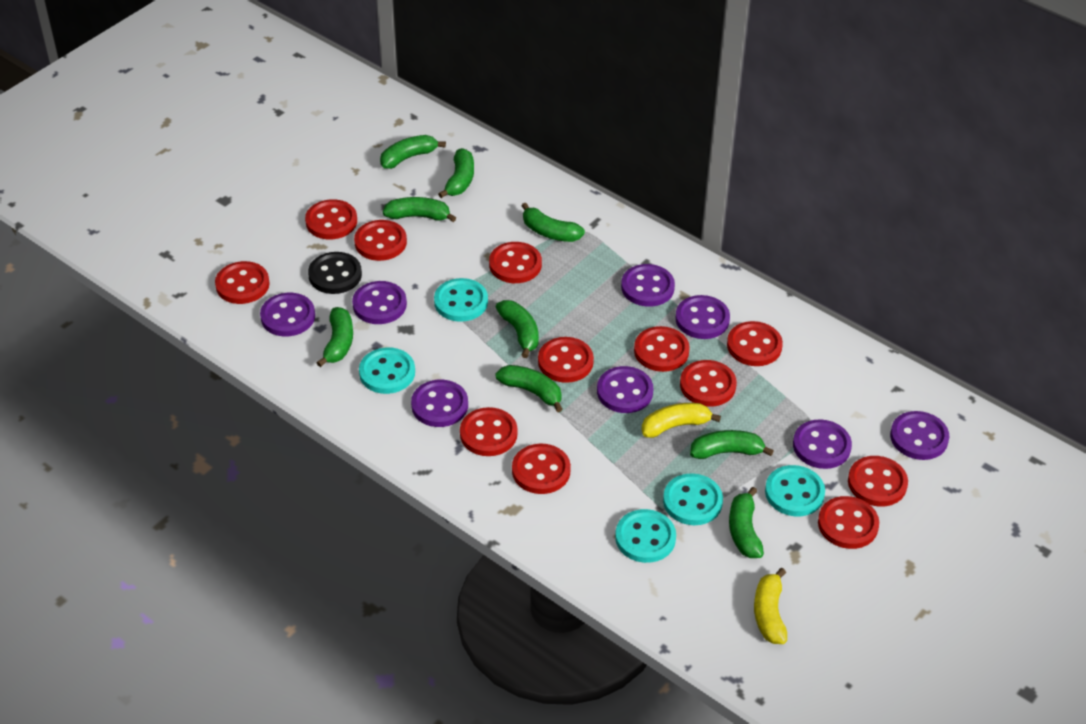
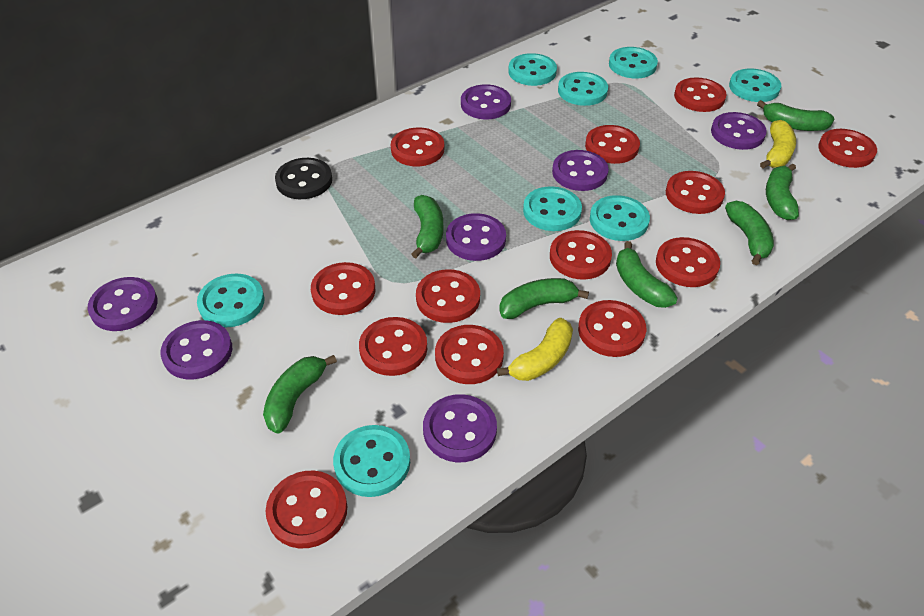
green banana: 9 -> 7
purple button: 8 -> 7
red button: 12 -> 13
turquoise button: 5 -> 8

